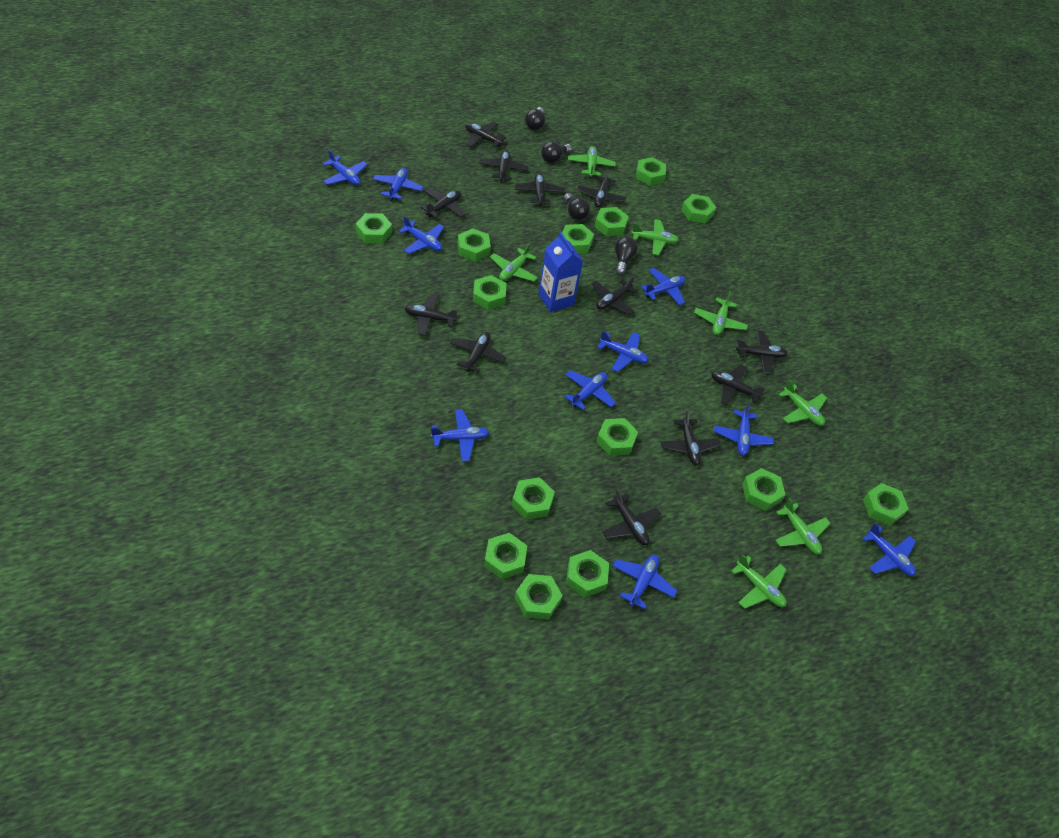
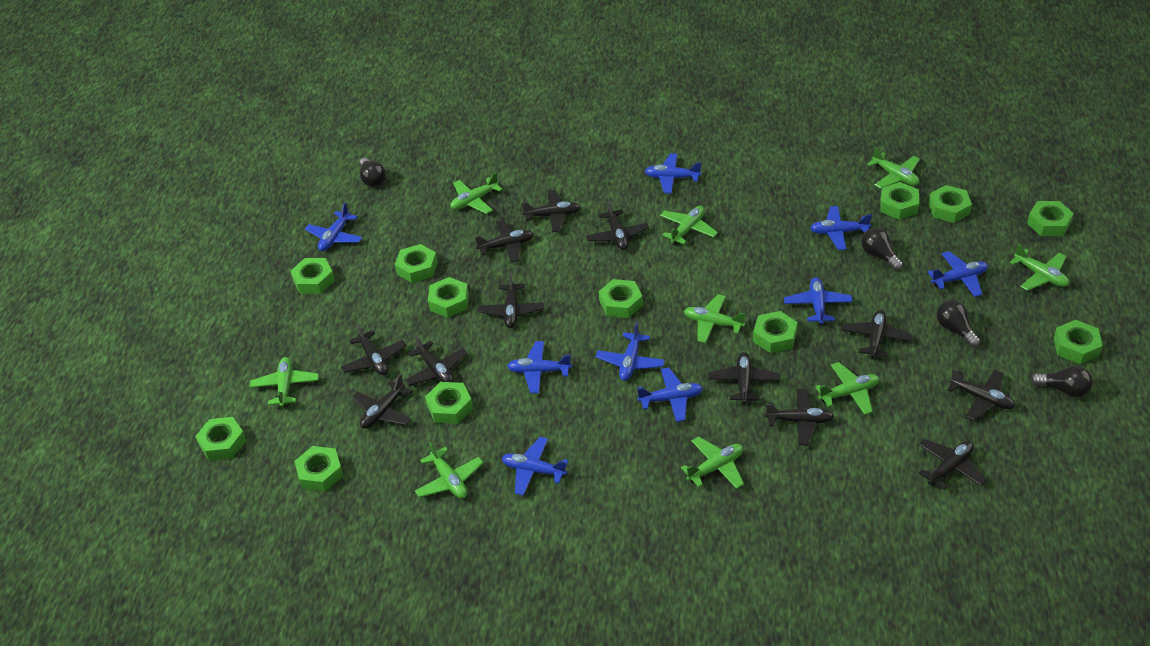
blue carton: 1 -> 0
blue plane: 10 -> 9
green nut: 14 -> 12
green plane: 7 -> 9

